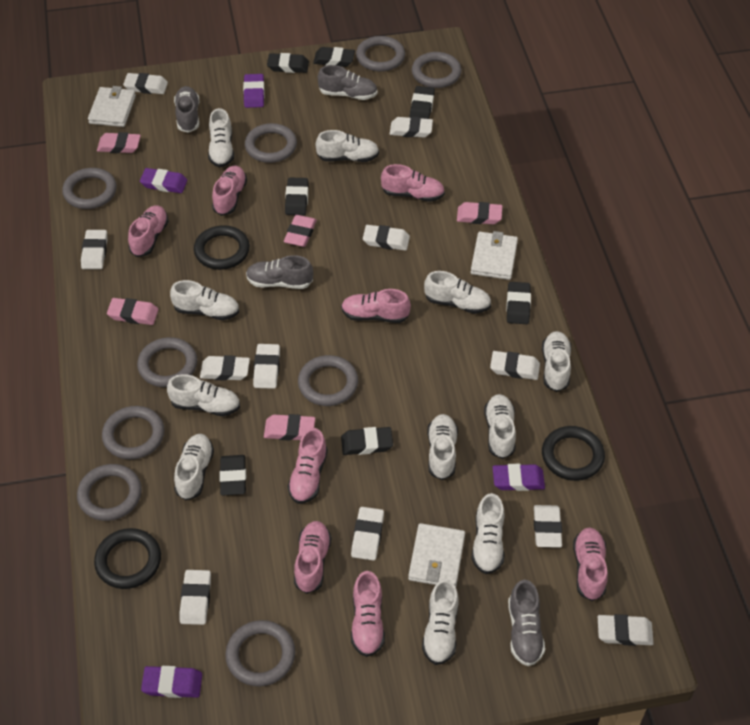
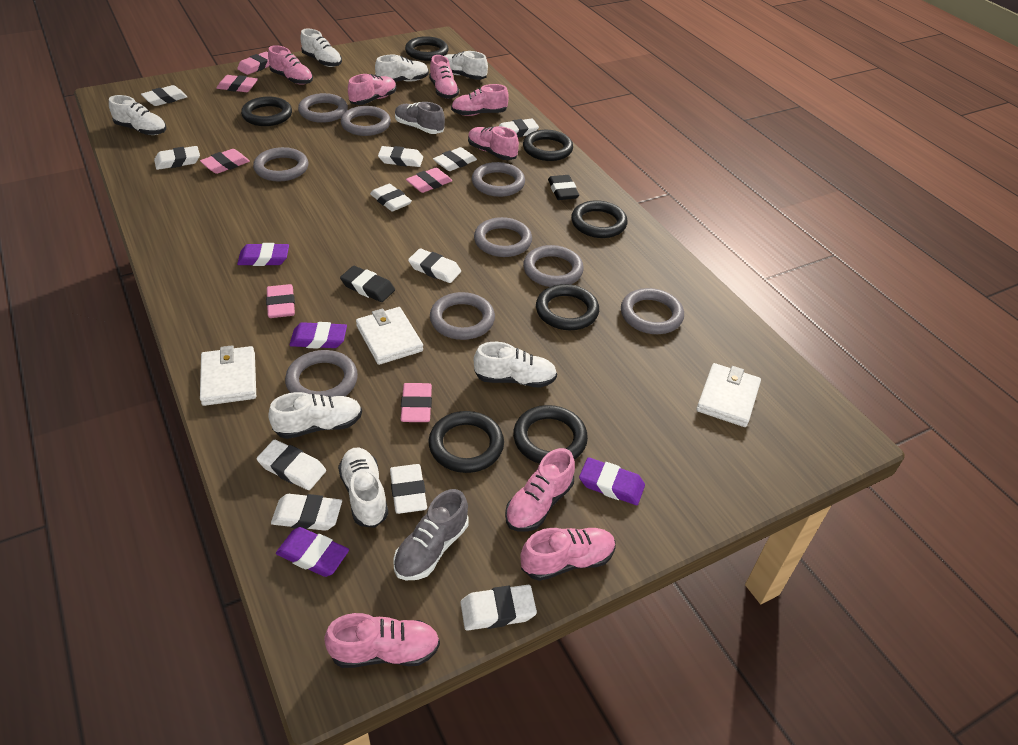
black eraser: 7 -> 2
black ring: 3 -> 7
grey shoe: 4 -> 2
pink eraser: 5 -> 6
white shoe: 11 -> 7

